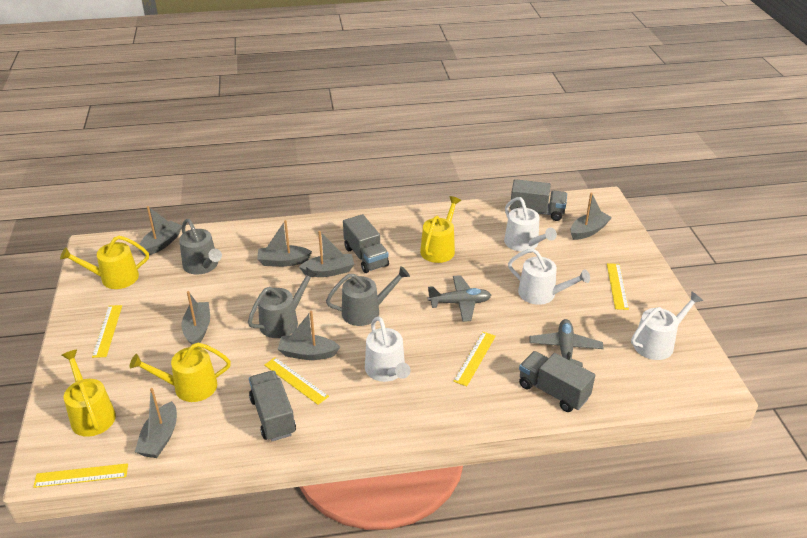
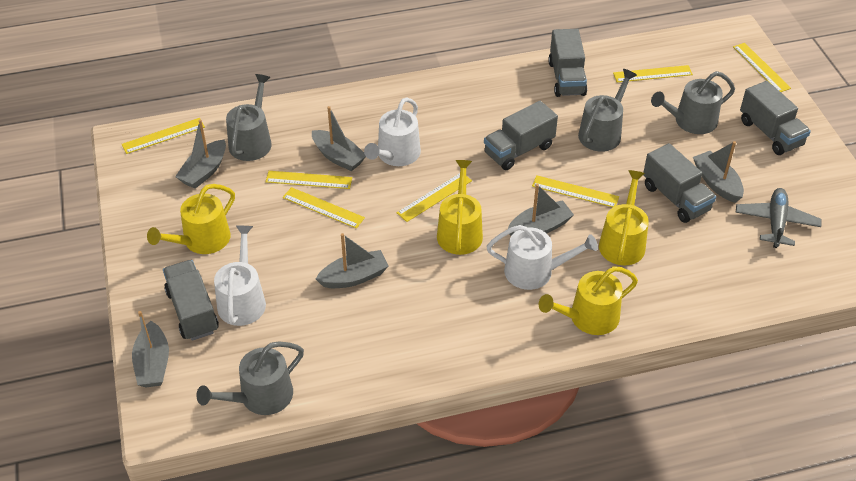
grey boat: 7 -> 6
grey plane: 2 -> 1
grey truck: 4 -> 5
grey watering can: 3 -> 4
white watering can: 4 -> 3
yellow ruler: 5 -> 7

